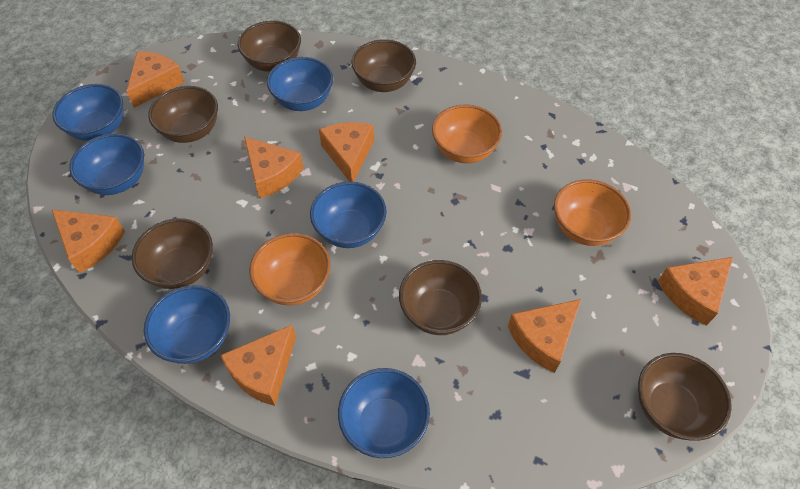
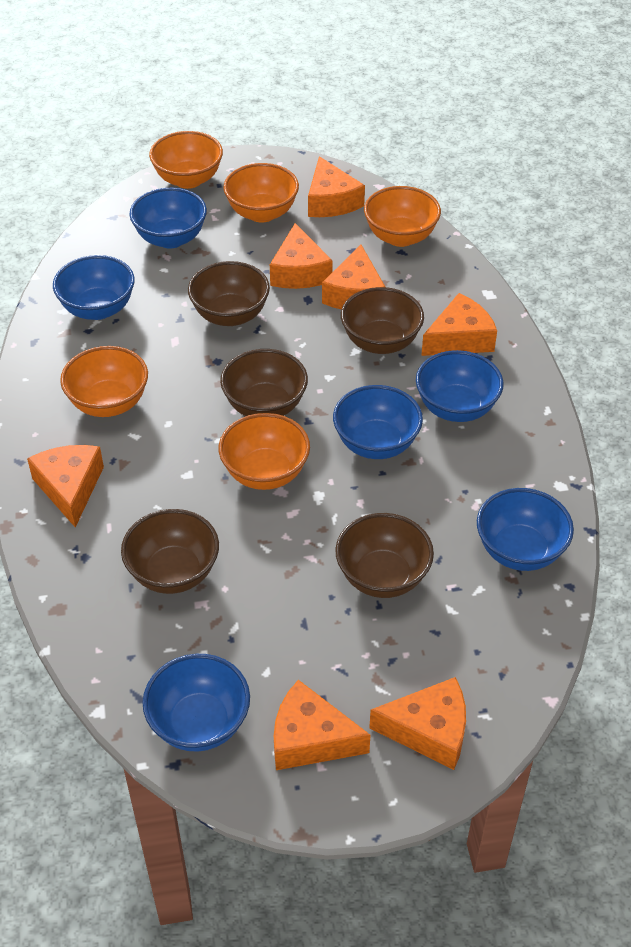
brown bowl: 6 -> 5
orange bowl: 3 -> 5

